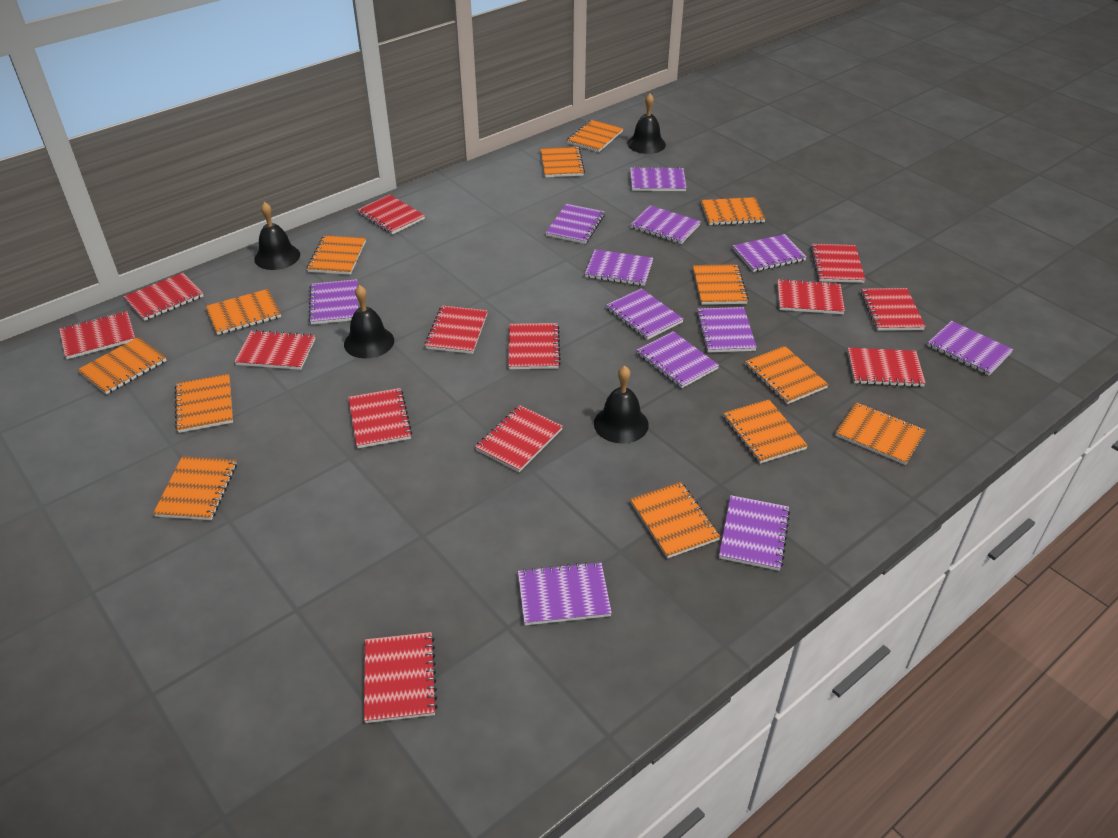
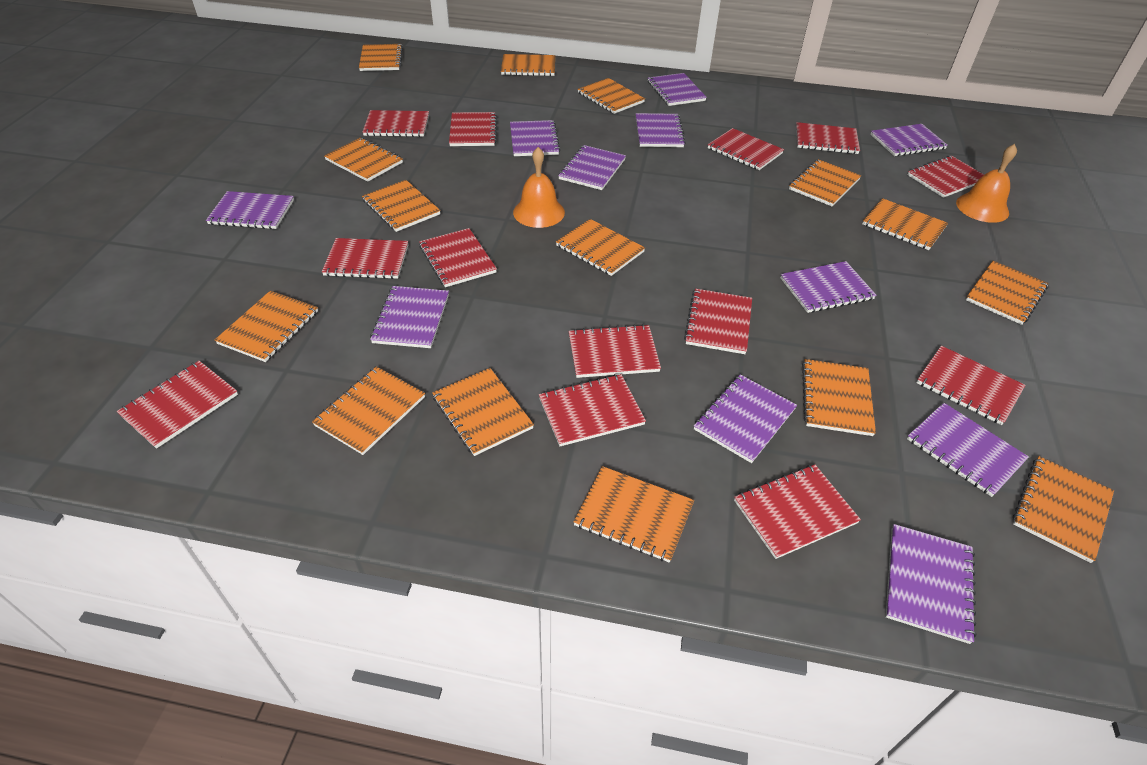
black bell: 4 -> 0
orange bell: 0 -> 2
orange notebook: 13 -> 15
purple notebook: 12 -> 11

